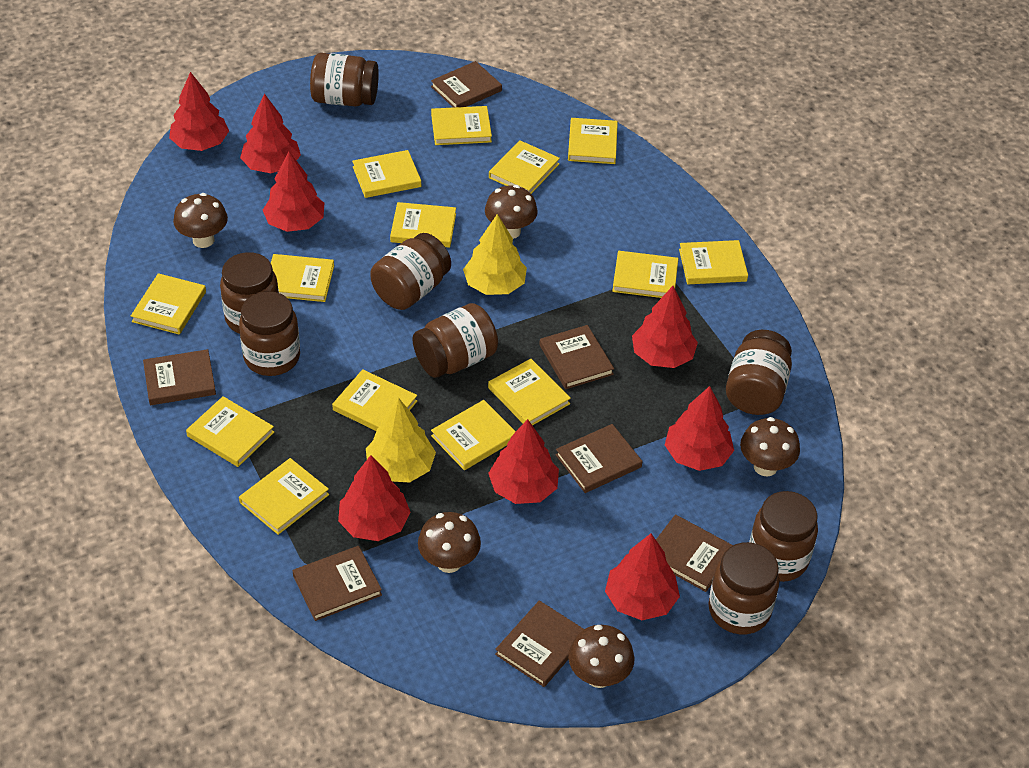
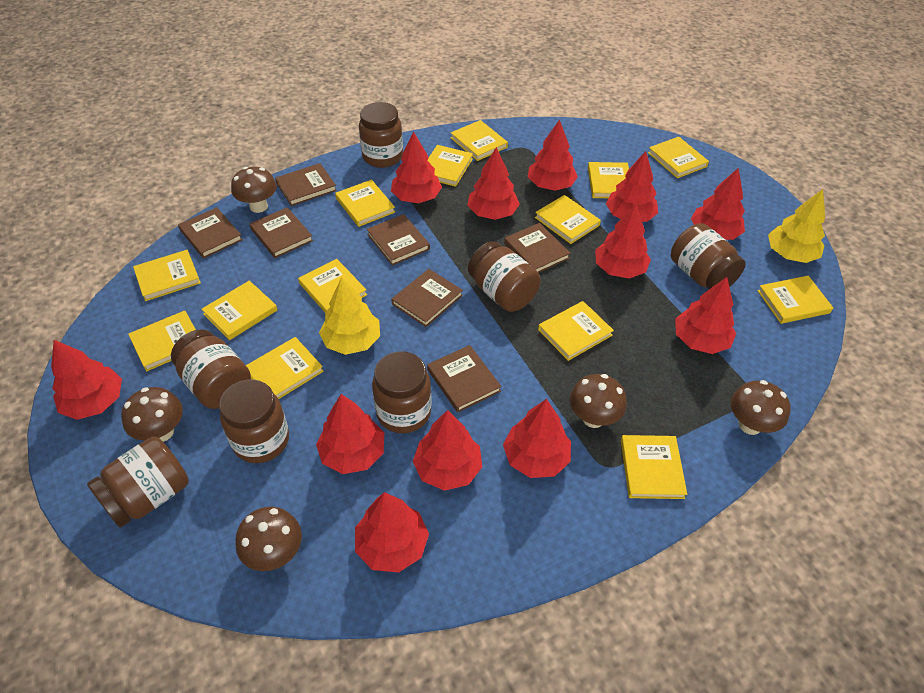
brown jar: 8 -> 7
red tree: 8 -> 12

